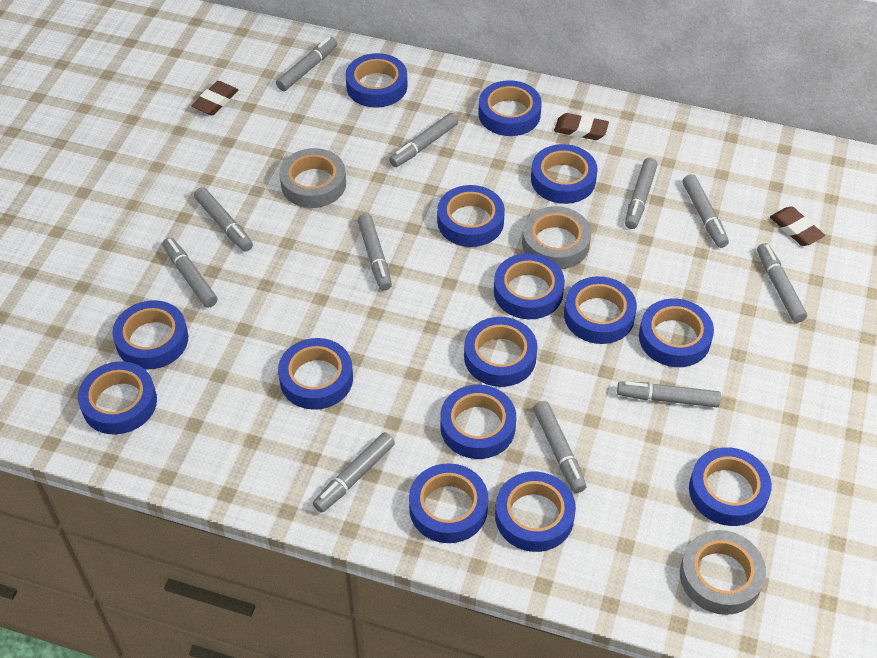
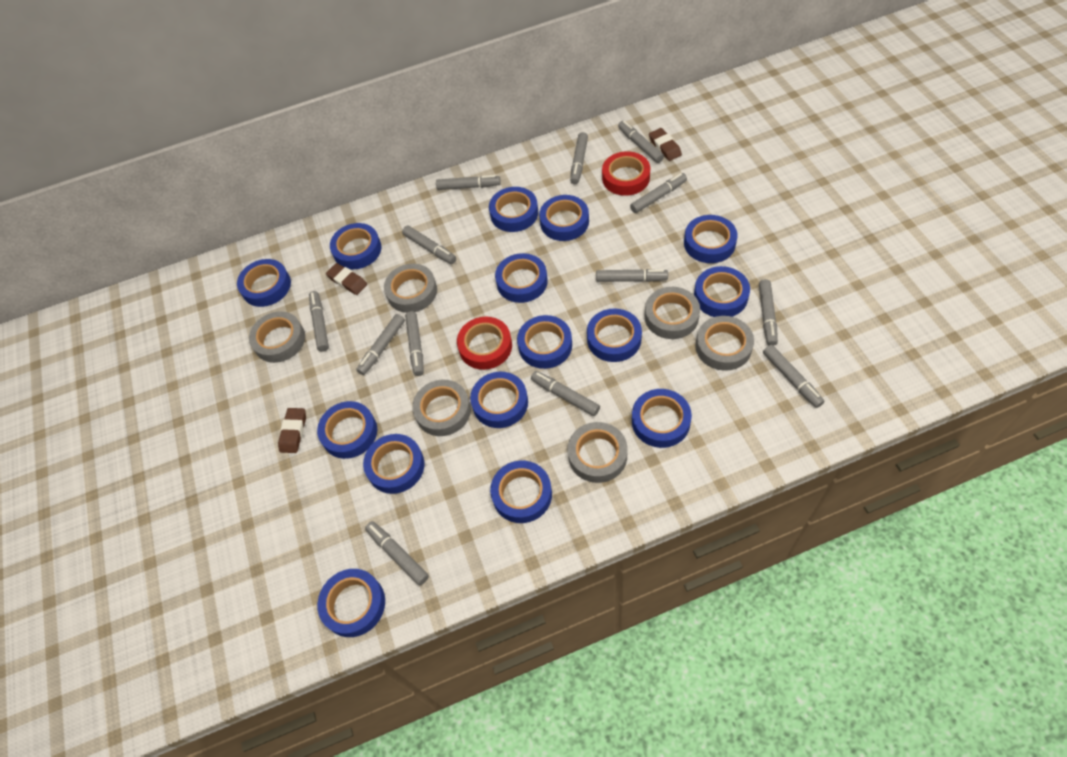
grey marker: 11 -> 13
grey tape: 3 -> 6
red tape: 0 -> 2

